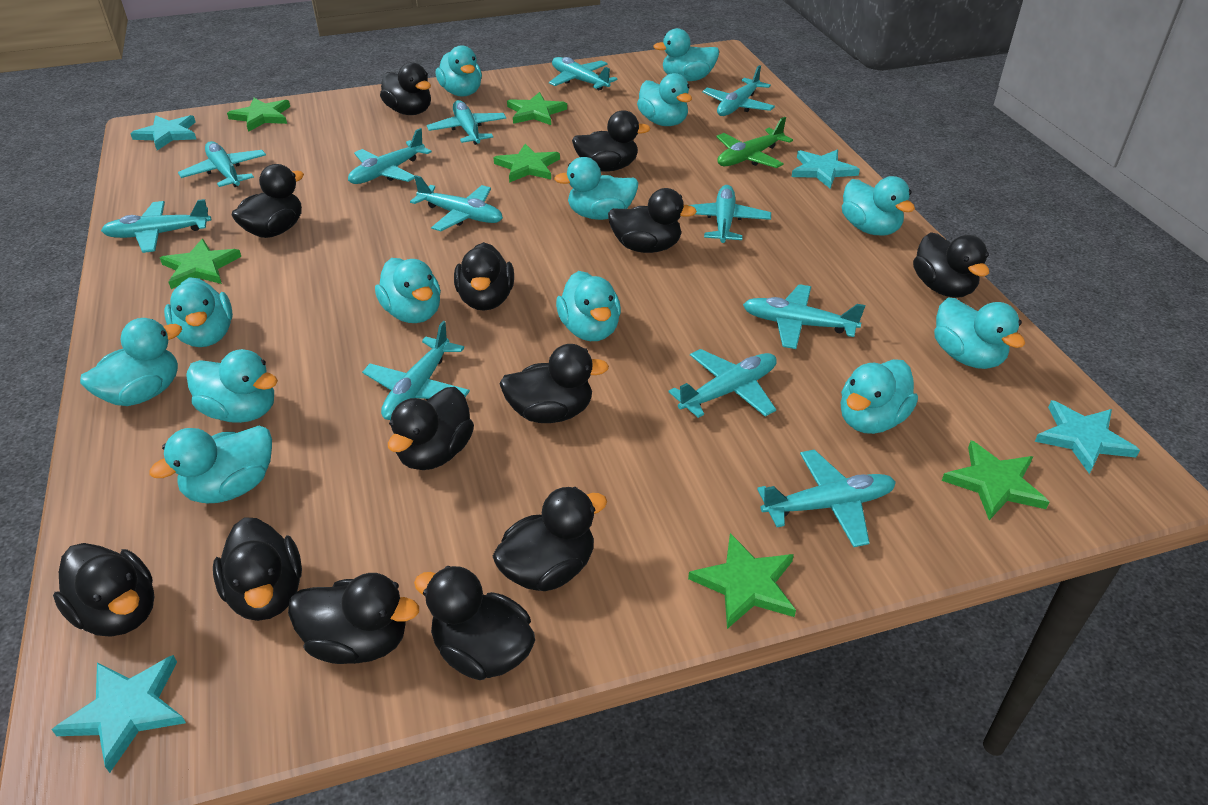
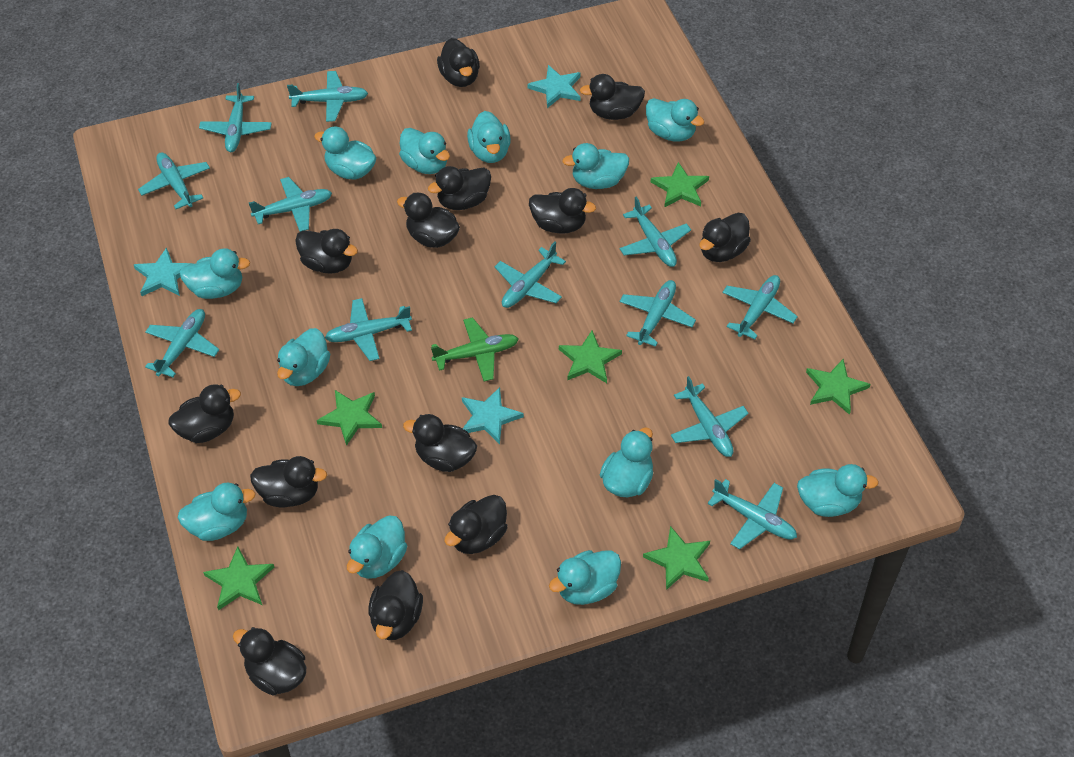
turquoise duck: 13 -> 12
turquoise star: 4 -> 3

